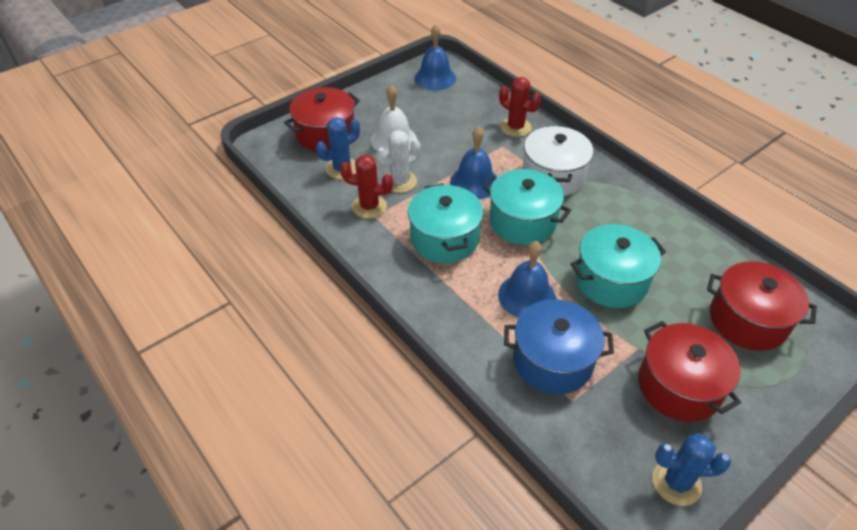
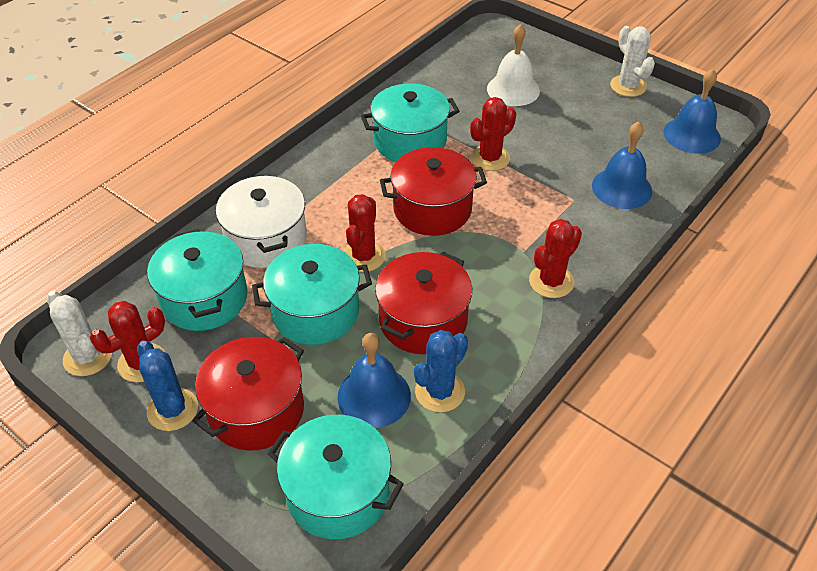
blue pot: 1 -> 0
red cactus: 2 -> 4
turquoise pot: 3 -> 4
white cactus: 1 -> 2

